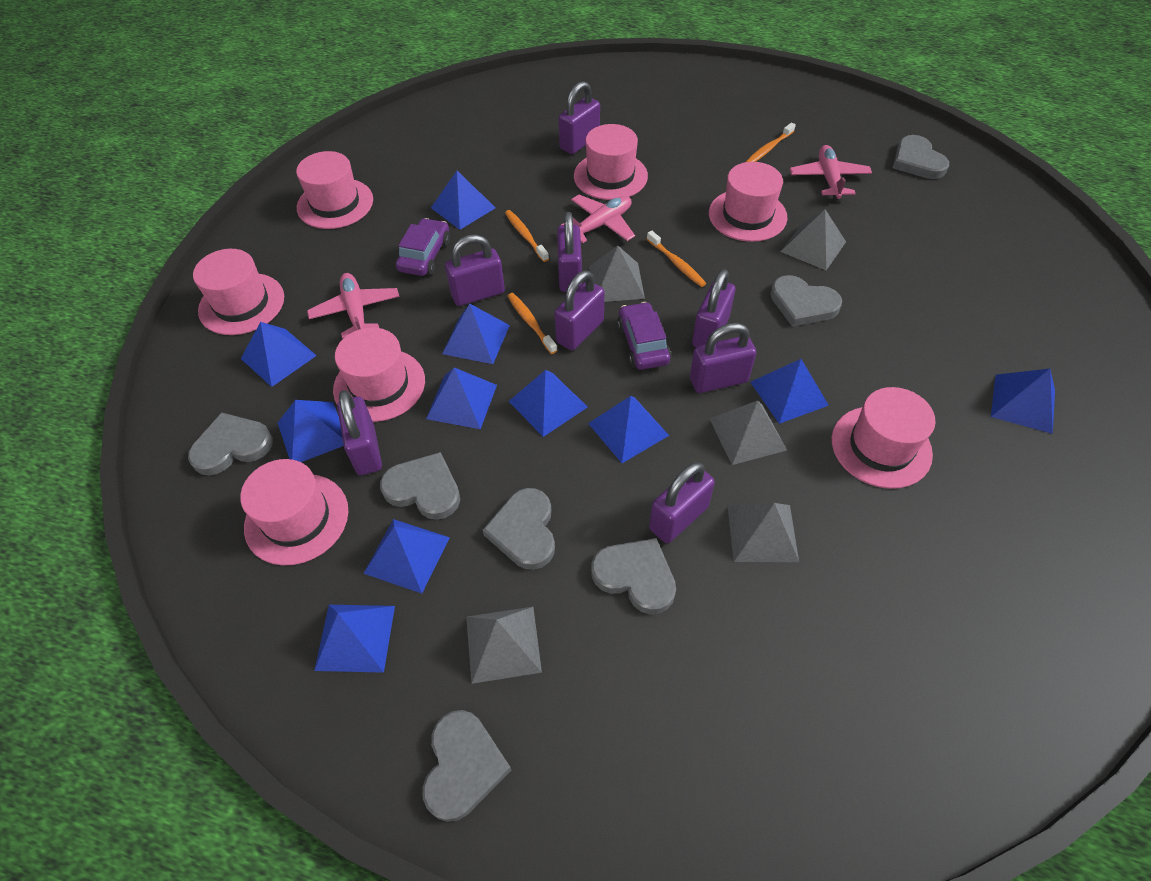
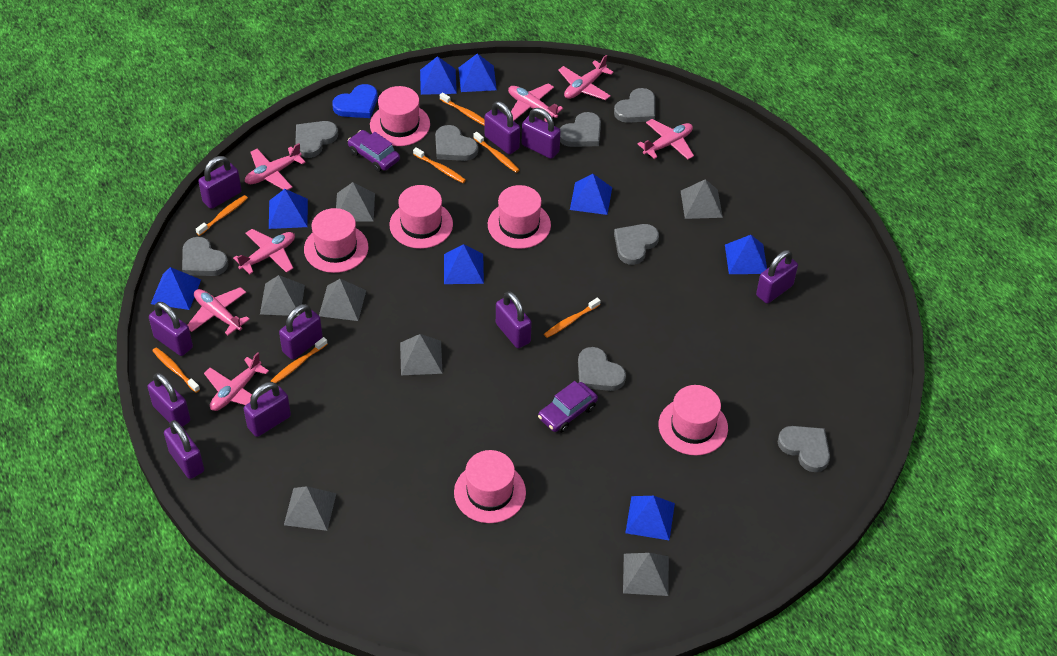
blue heart: 0 -> 1
blue pyramid: 11 -> 8
grey heart: 7 -> 8
grey pyramid: 5 -> 7
orange toothbrush: 4 -> 7
pink hat: 7 -> 6
pink plane: 3 -> 7
purple padlock: 8 -> 10

